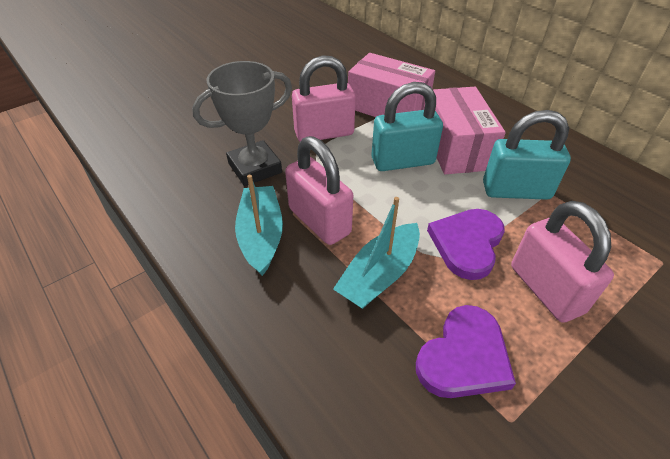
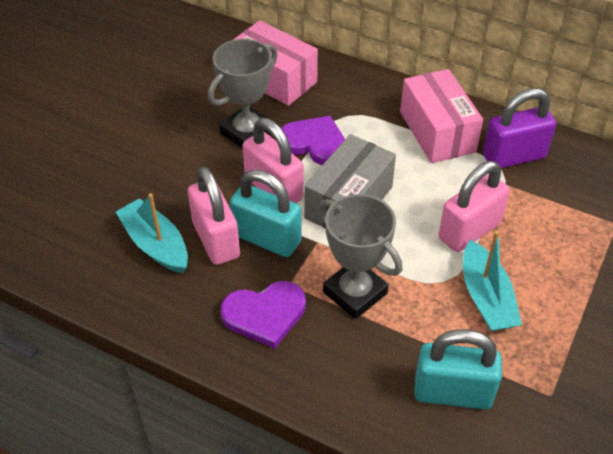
grey box: 0 -> 1
grey trophy: 1 -> 2
purple padlock: 0 -> 1

